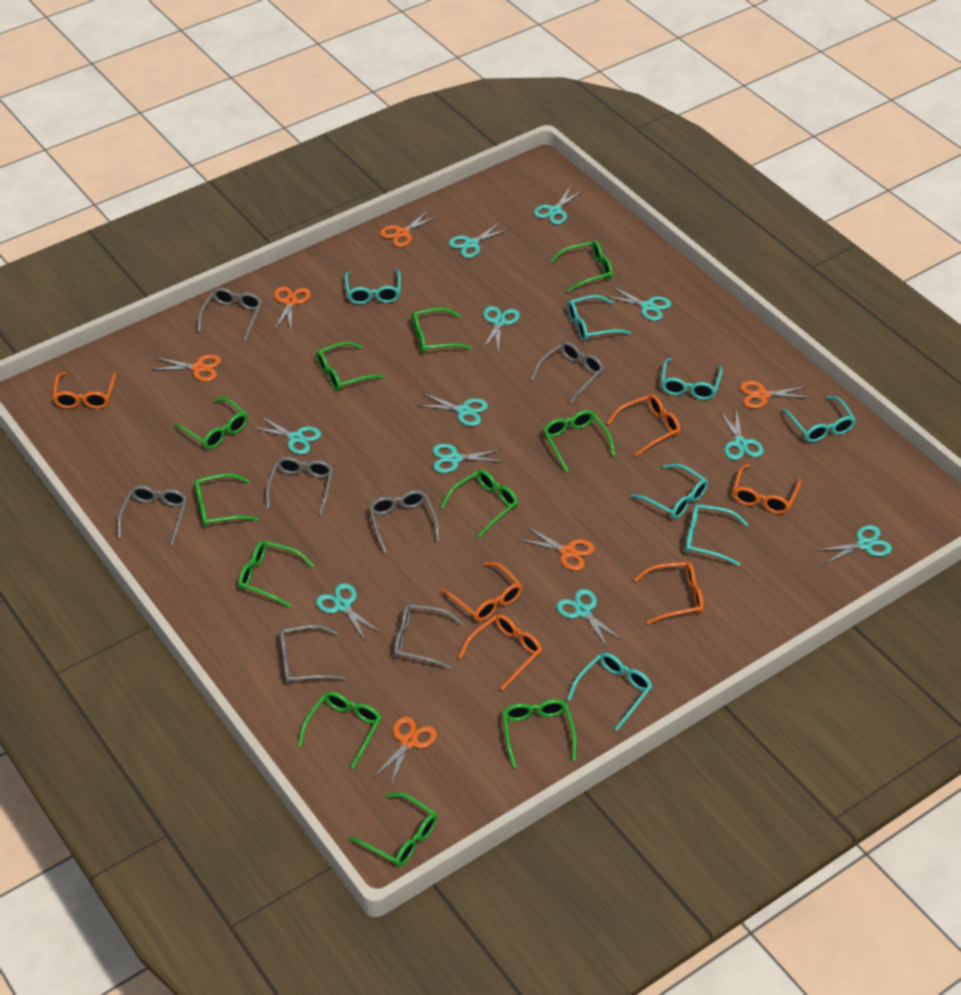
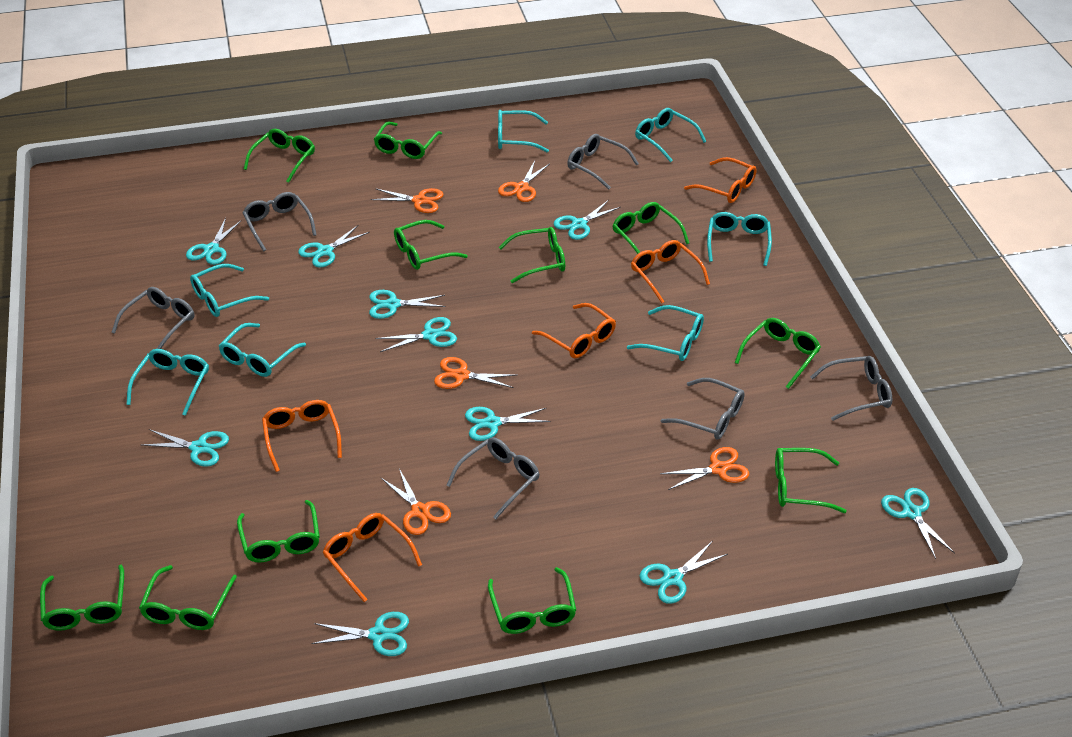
grey glasses: 7 -> 6
orange glasses: 6 -> 5
orange scissors: 6 -> 5
turquoise scissors: 11 -> 10

